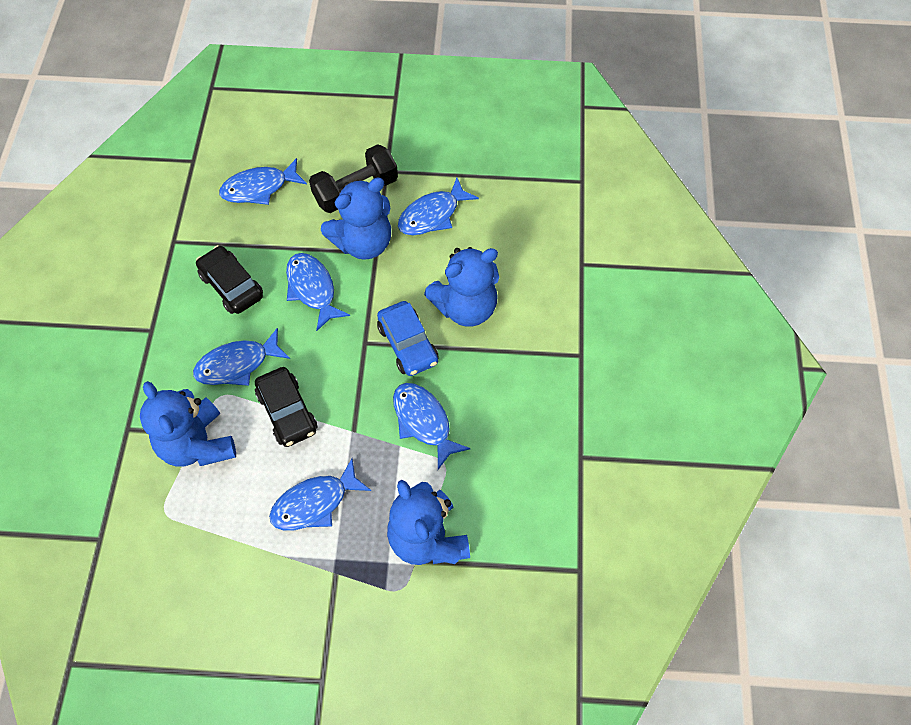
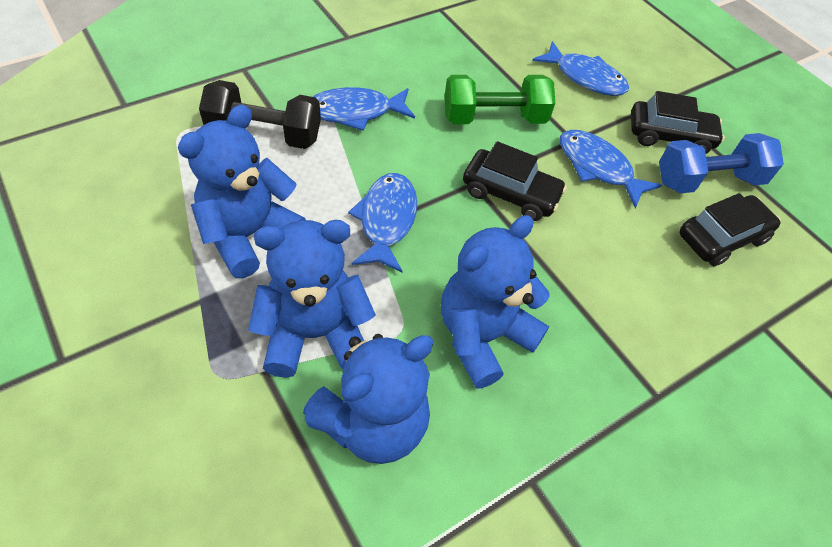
black car: 2 -> 3
blue car: 1 -> 0
blue dumbbell: 0 -> 1
blue fish: 6 -> 4
green dumbbell: 0 -> 1

